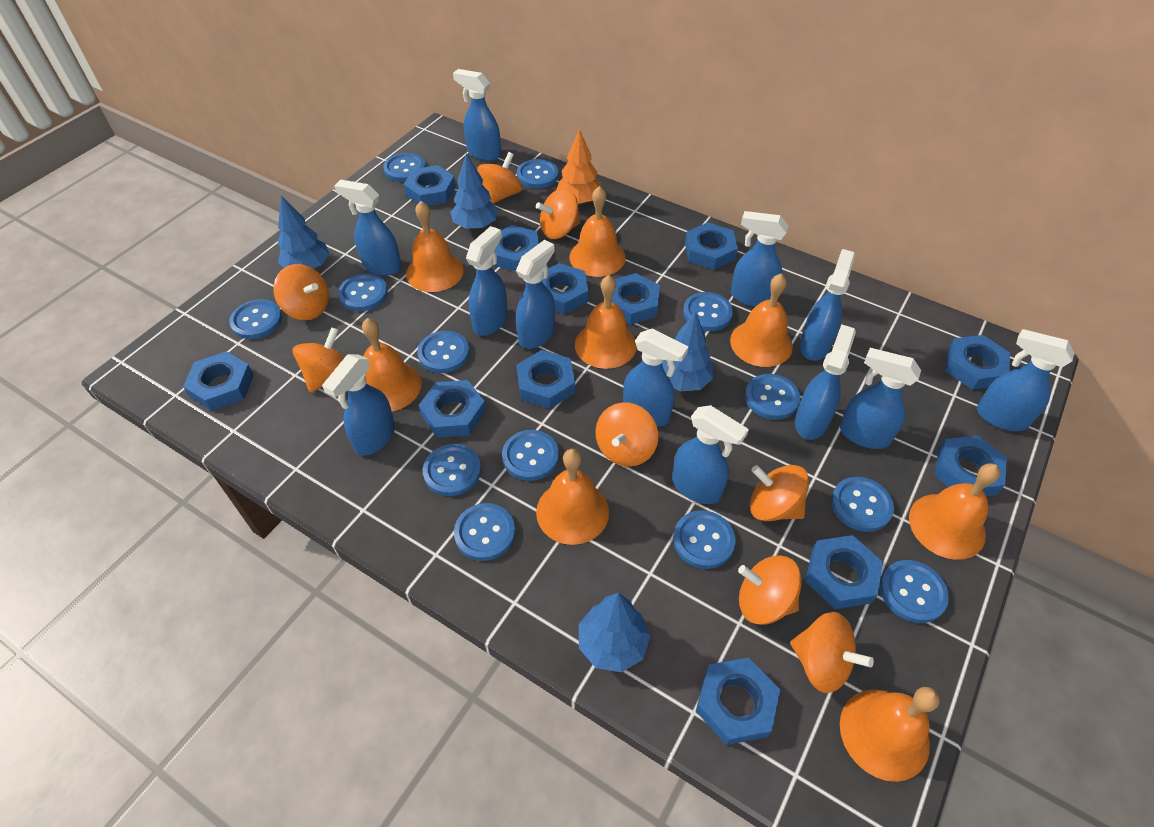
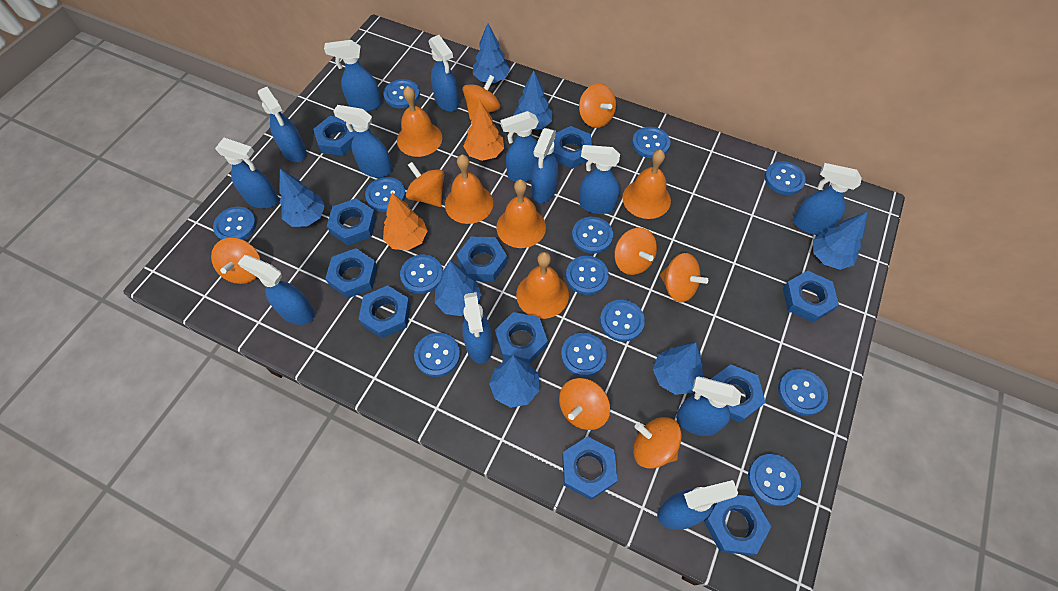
blue nut: 12 -> 11
blue spray bottle: 12 -> 13
blue tree: 4 -> 7
orange bell: 8 -> 5
orange tree: 1 -> 2

